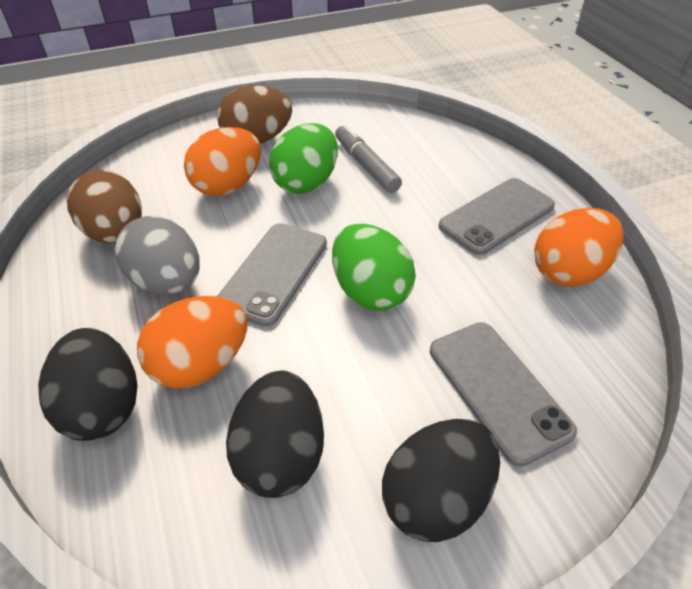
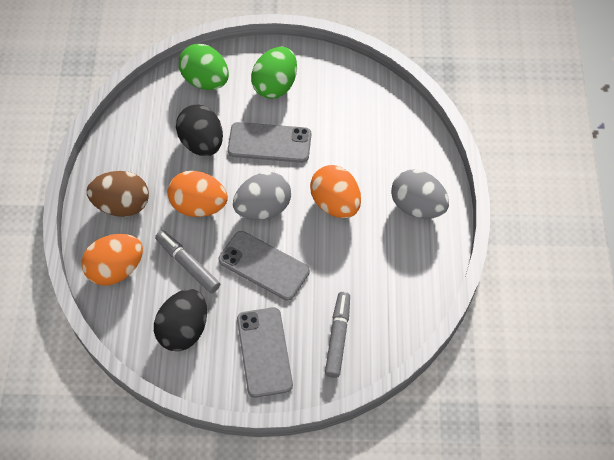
black egg: 3 -> 2
brown egg: 2 -> 1
grey egg: 1 -> 2
grey marker: 1 -> 2

